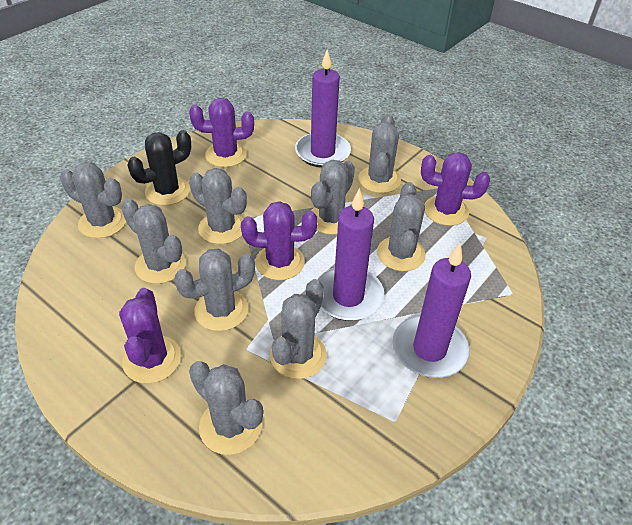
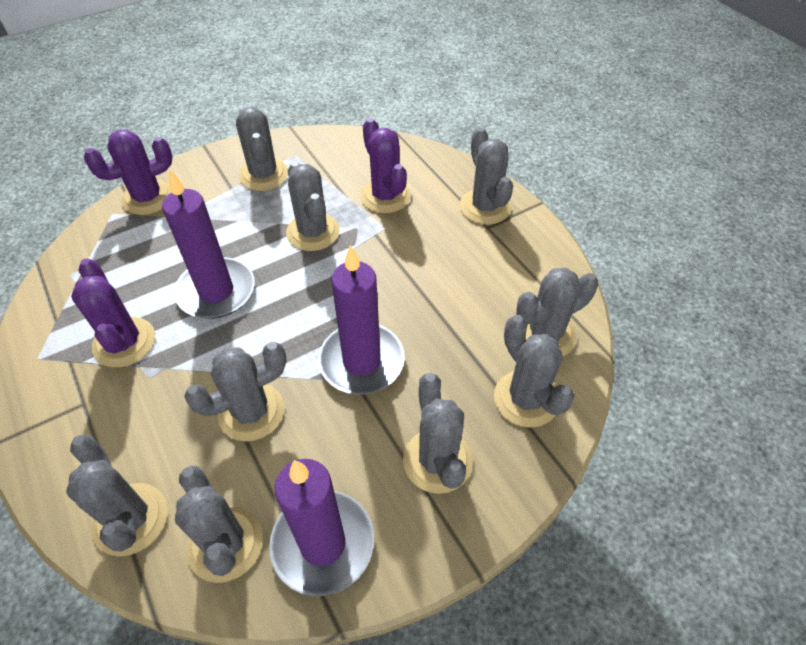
black cactus: 1 -> 0
purple cactus: 4 -> 3

